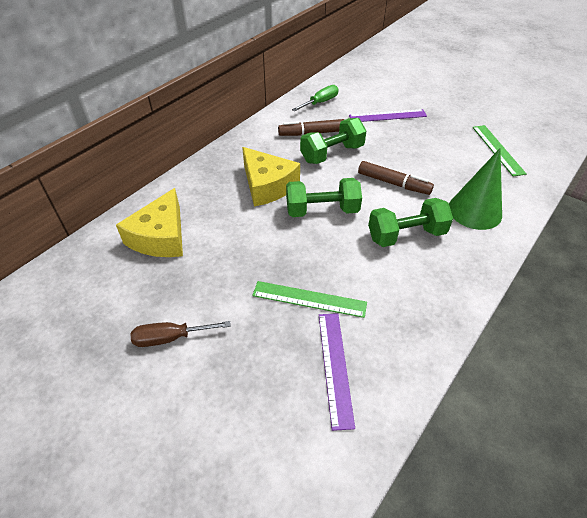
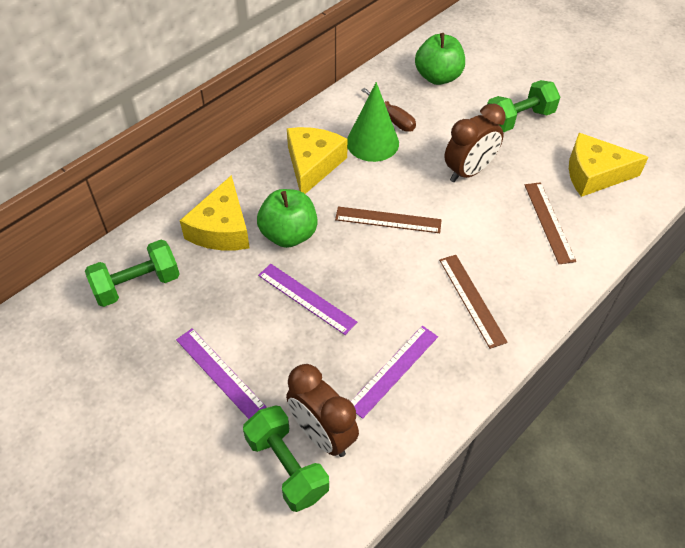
brown clock: 0 -> 2
brown marker: 2 -> 0
brown ruler: 0 -> 3
green apple: 0 -> 2
green ruler: 2 -> 0
green screwdriver: 1 -> 0
purple ruler: 2 -> 3
yellow cheese: 2 -> 3

